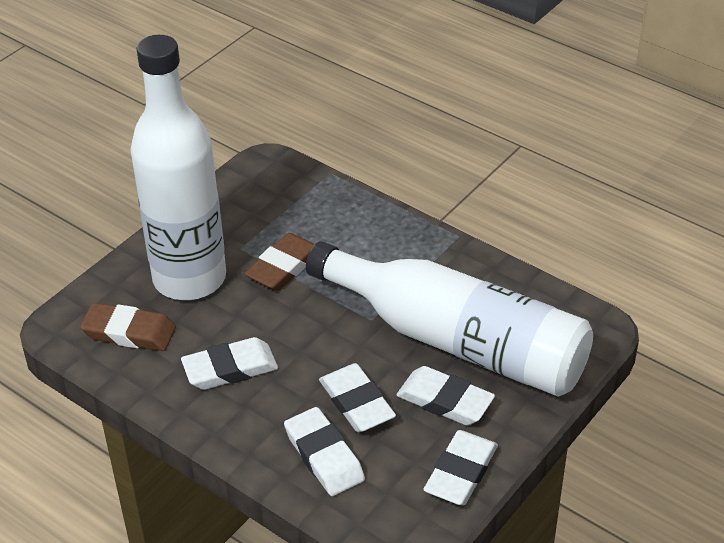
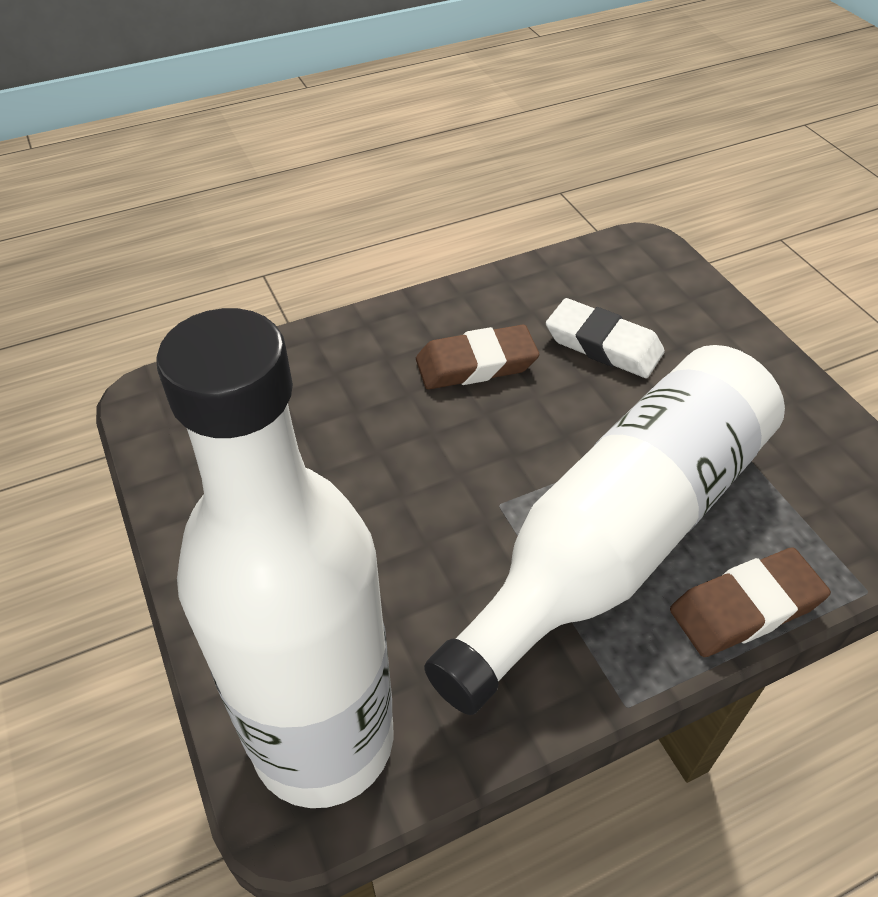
white eraser: 5 -> 1

